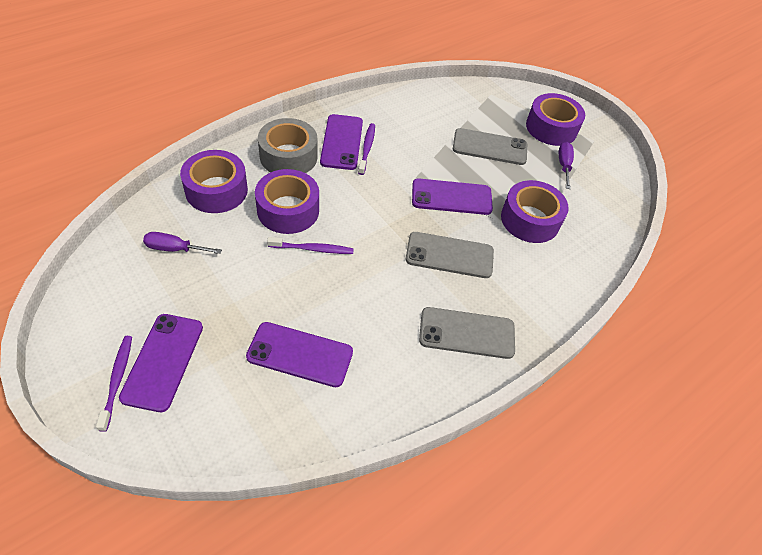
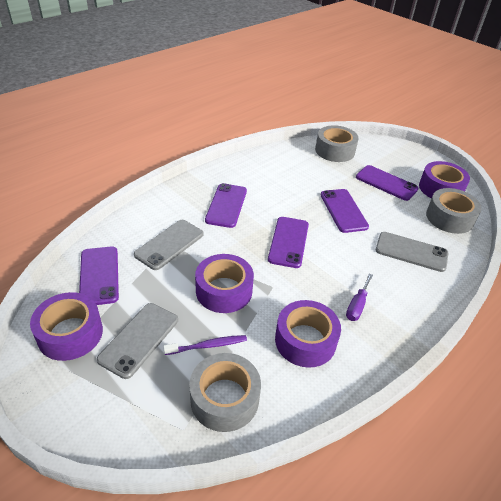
grey tape: 1 -> 3
purple phone: 4 -> 5
purple screwdriver: 2 -> 1
purple toothbrush: 3 -> 1

